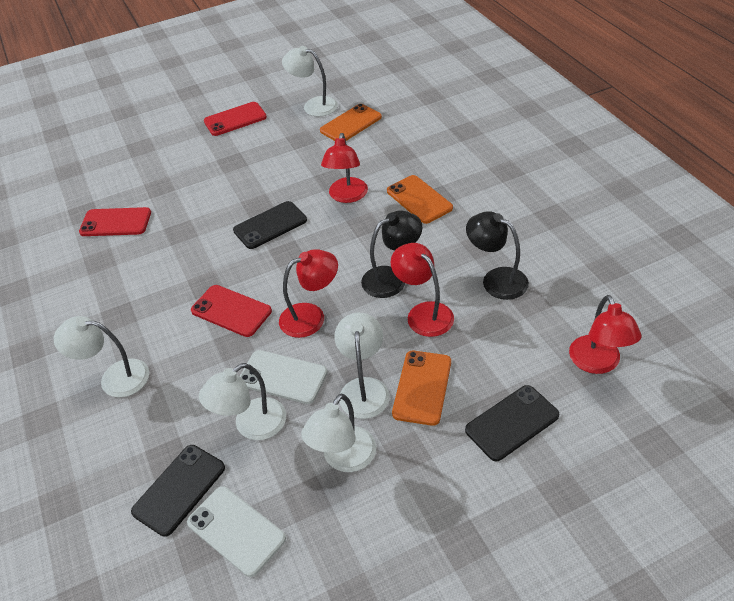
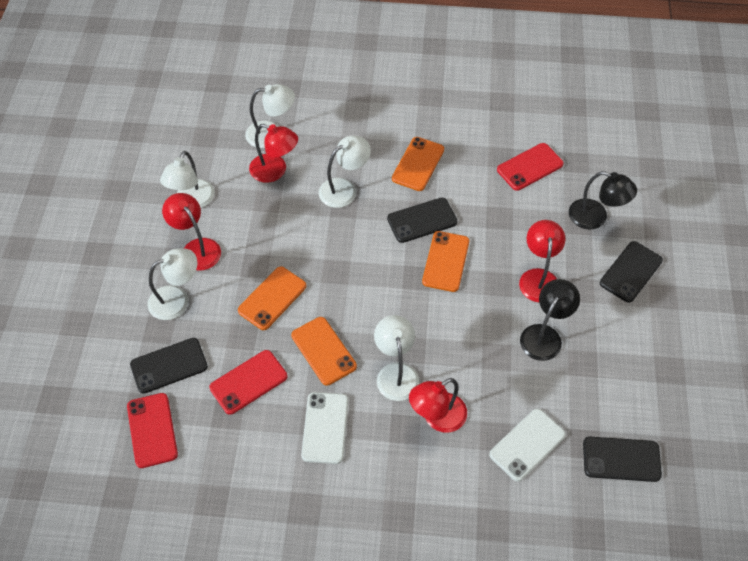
black phone: 3 -> 4
orange phone: 3 -> 4

